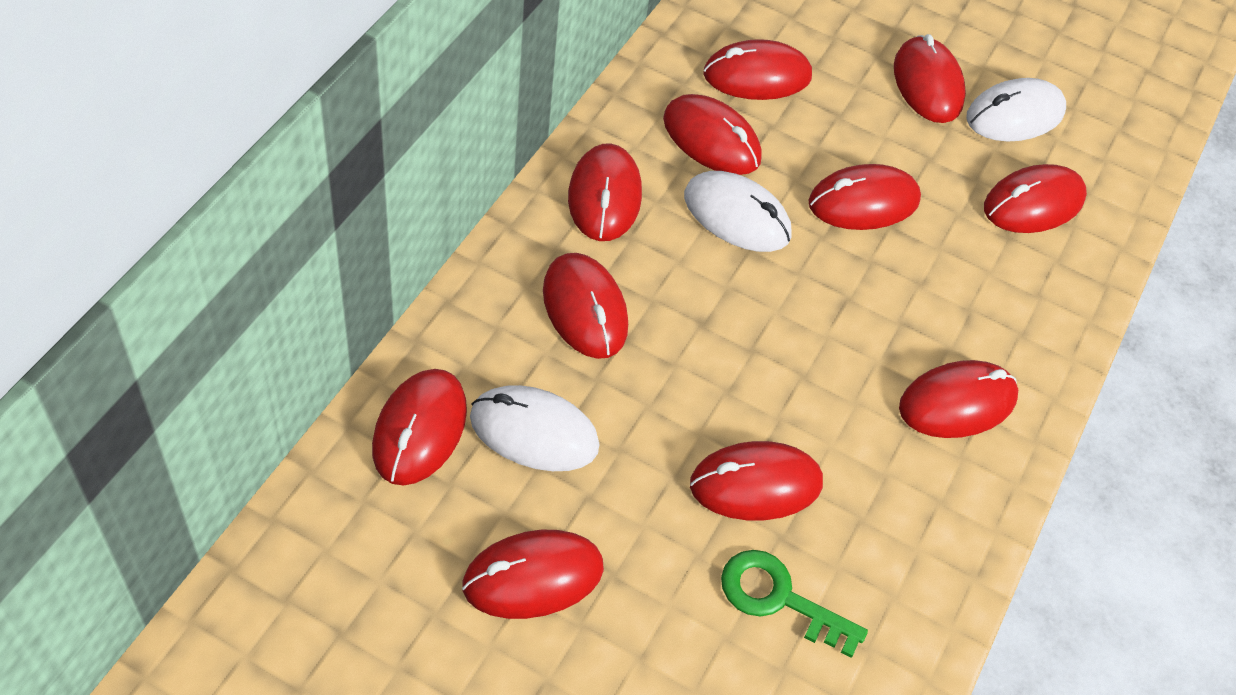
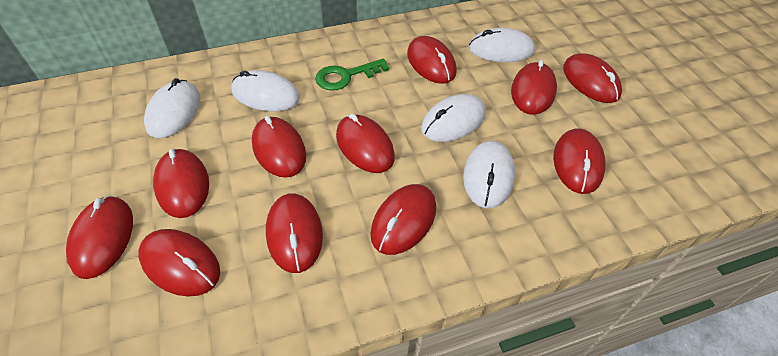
white mouse: 3 -> 5

